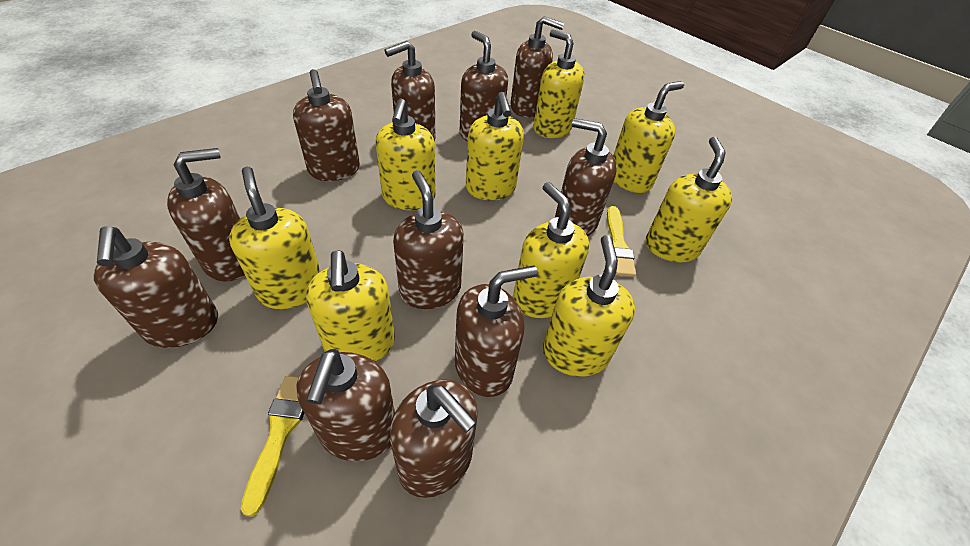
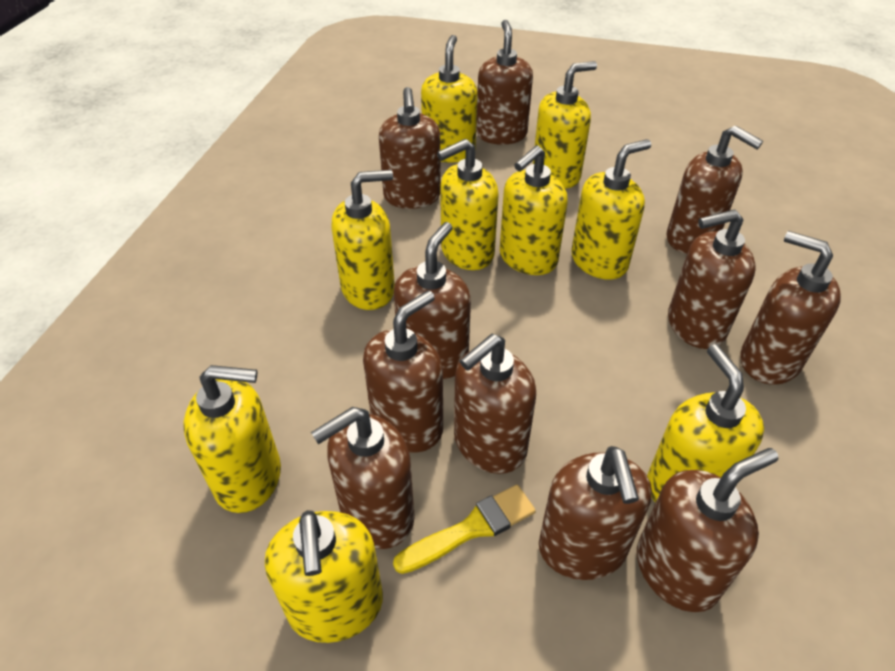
yellow brush: 2 -> 1

